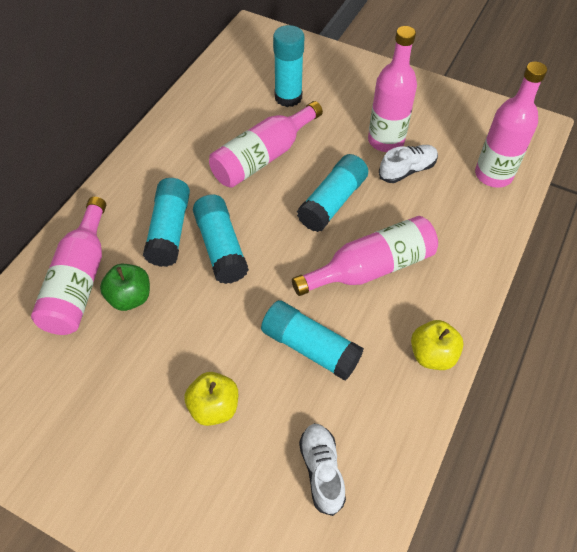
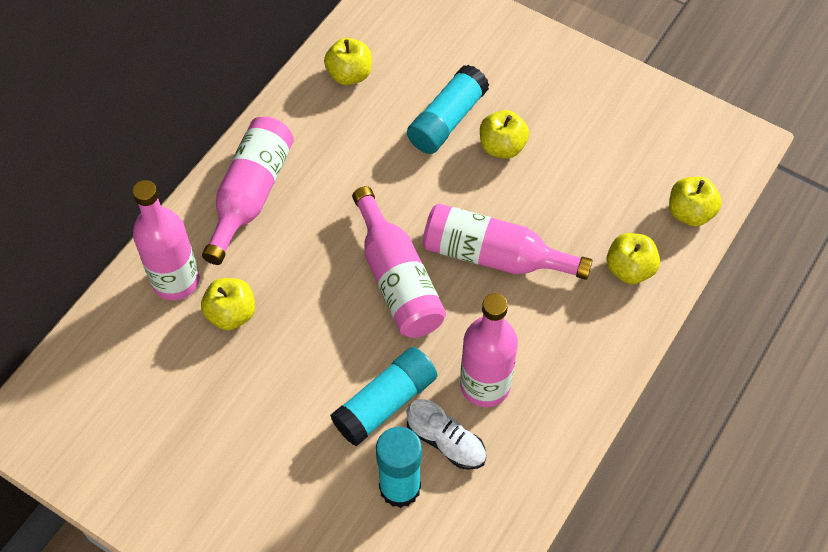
green apple: 1 -> 0
turquoise glue stick: 5 -> 3
white shoe: 2 -> 1
yellow apple: 2 -> 5

